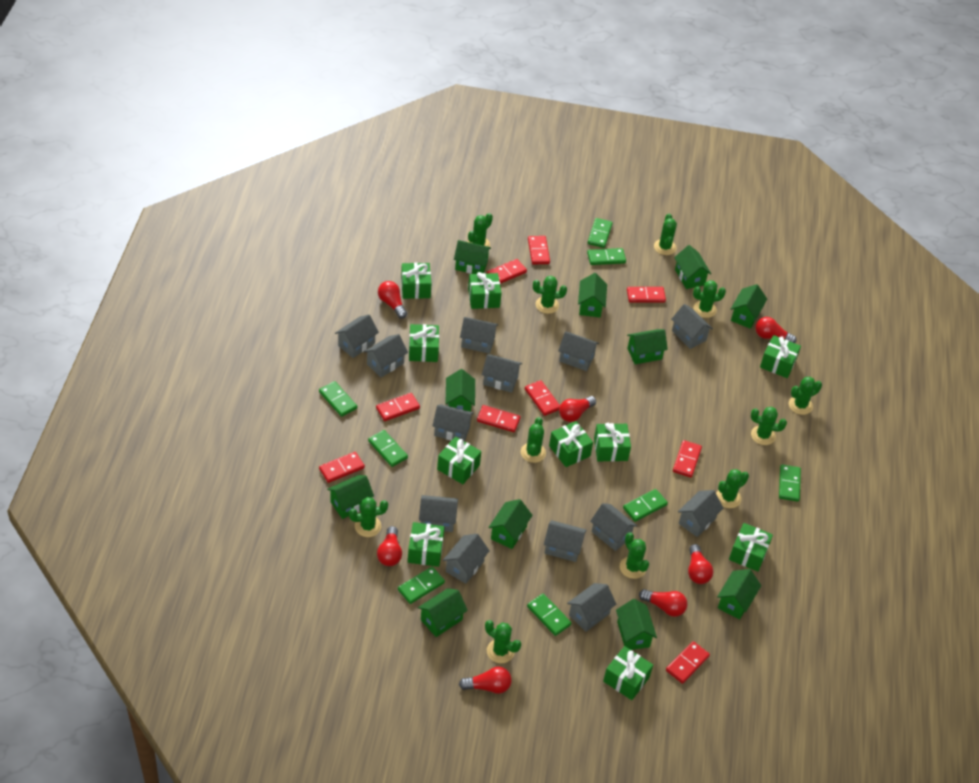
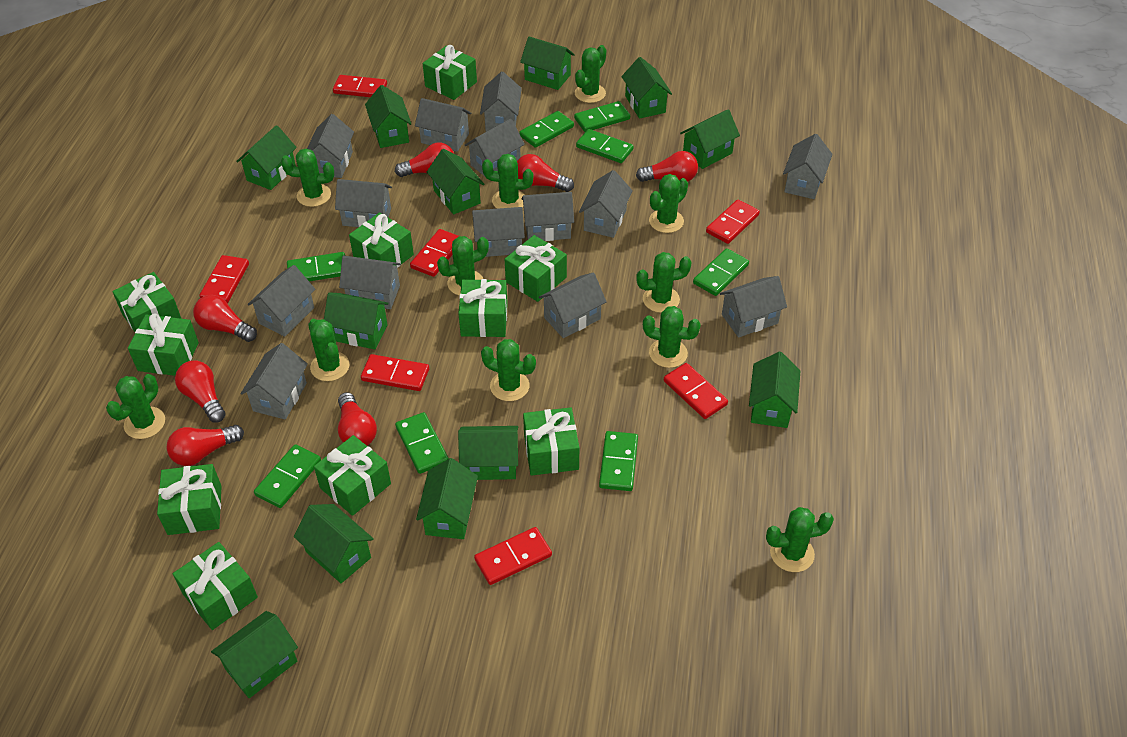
green house: 11 -> 12
grey house: 13 -> 14
red domino: 9 -> 7

